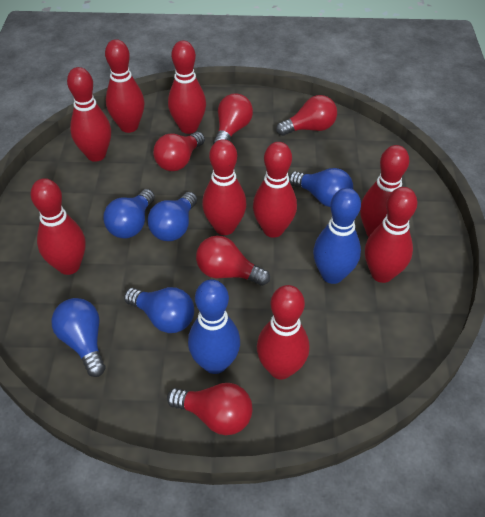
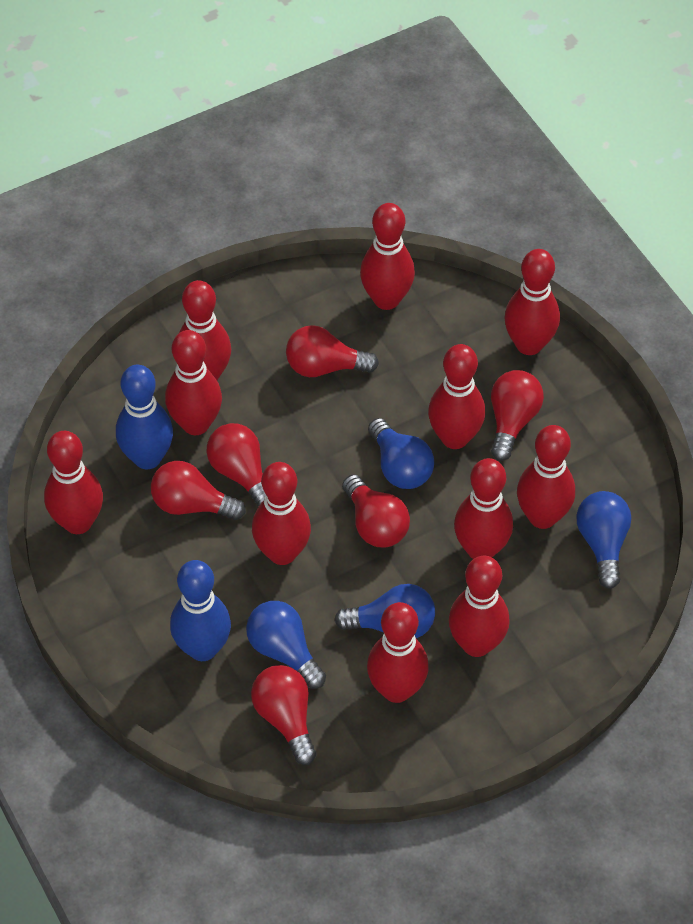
blue light bulb: 5 -> 4
red bowling pin: 9 -> 11
red light bulb: 5 -> 6

